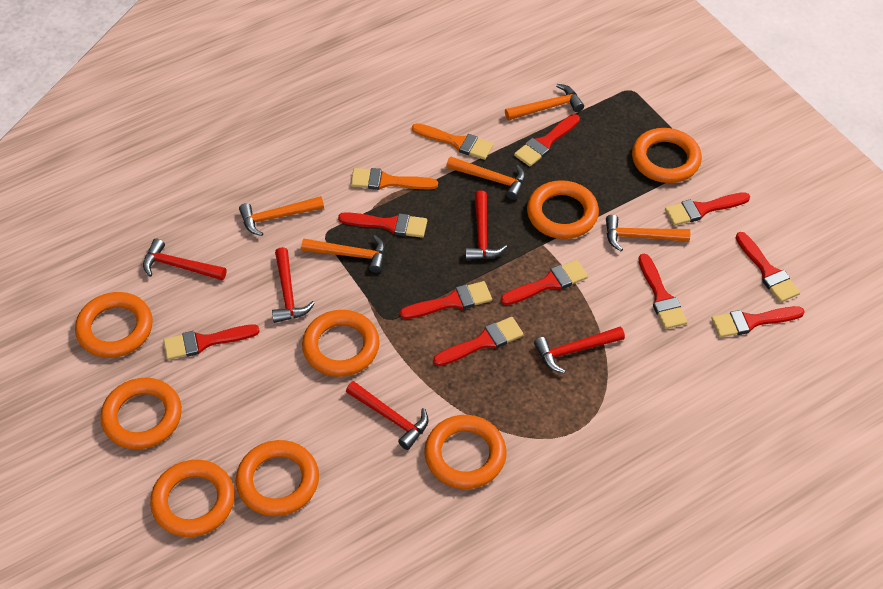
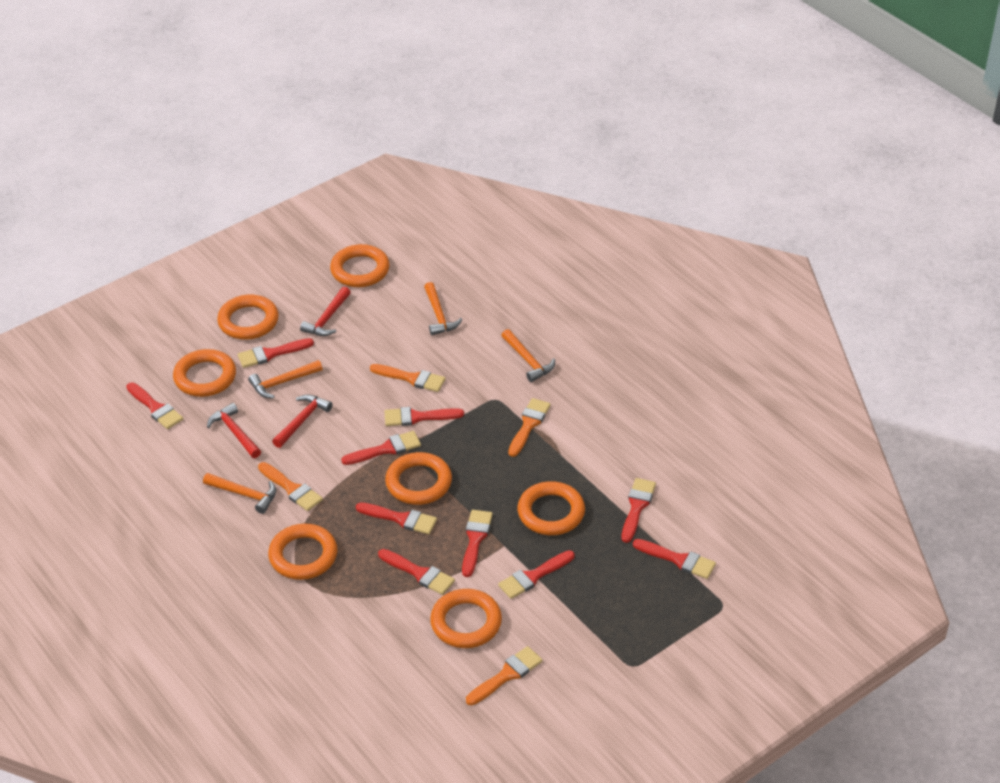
orange brush: 2 -> 4
orange hammer: 5 -> 4
orange ring: 8 -> 7
red hammer: 5 -> 3

